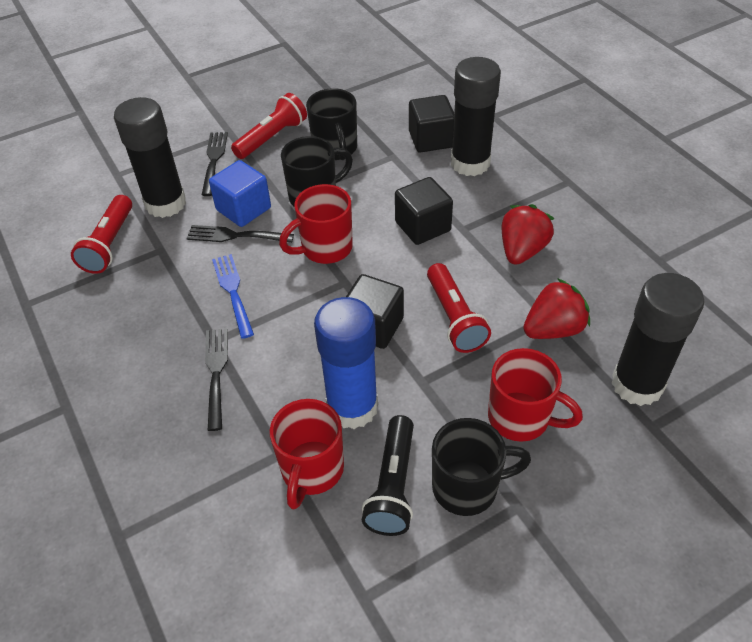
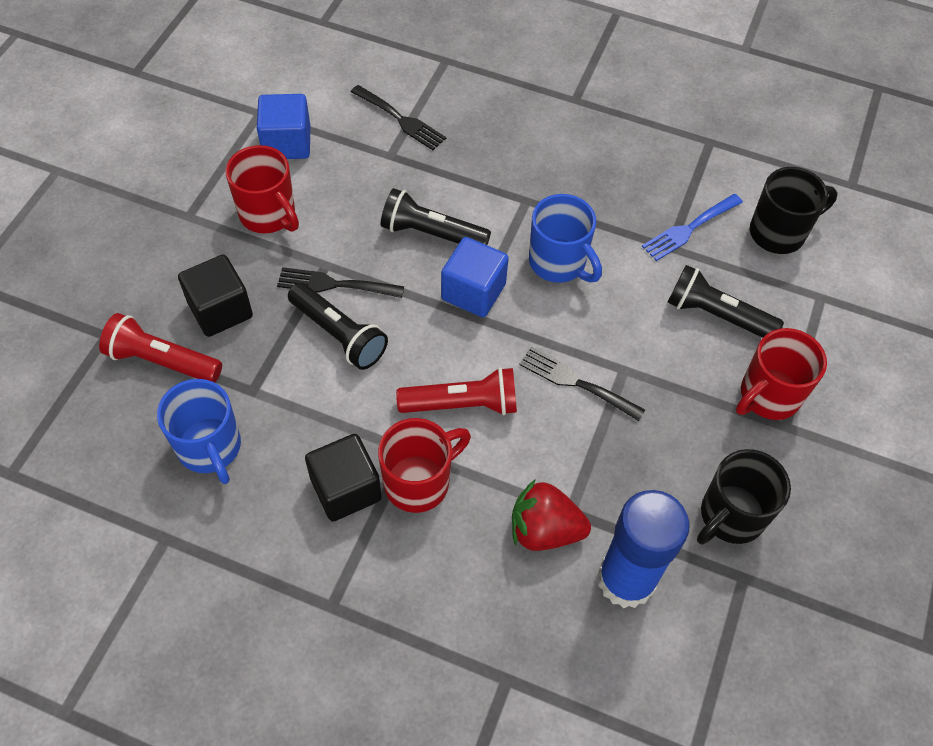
black cube: 3 -> 2
black flashlight: 1 -> 3
black glue stick: 3 -> 0
black mug: 3 -> 2
blue cube: 1 -> 2
blue mug: 0 -> 2
red flashlight: 3 -> 2
red strawberry: 2 -> 1

